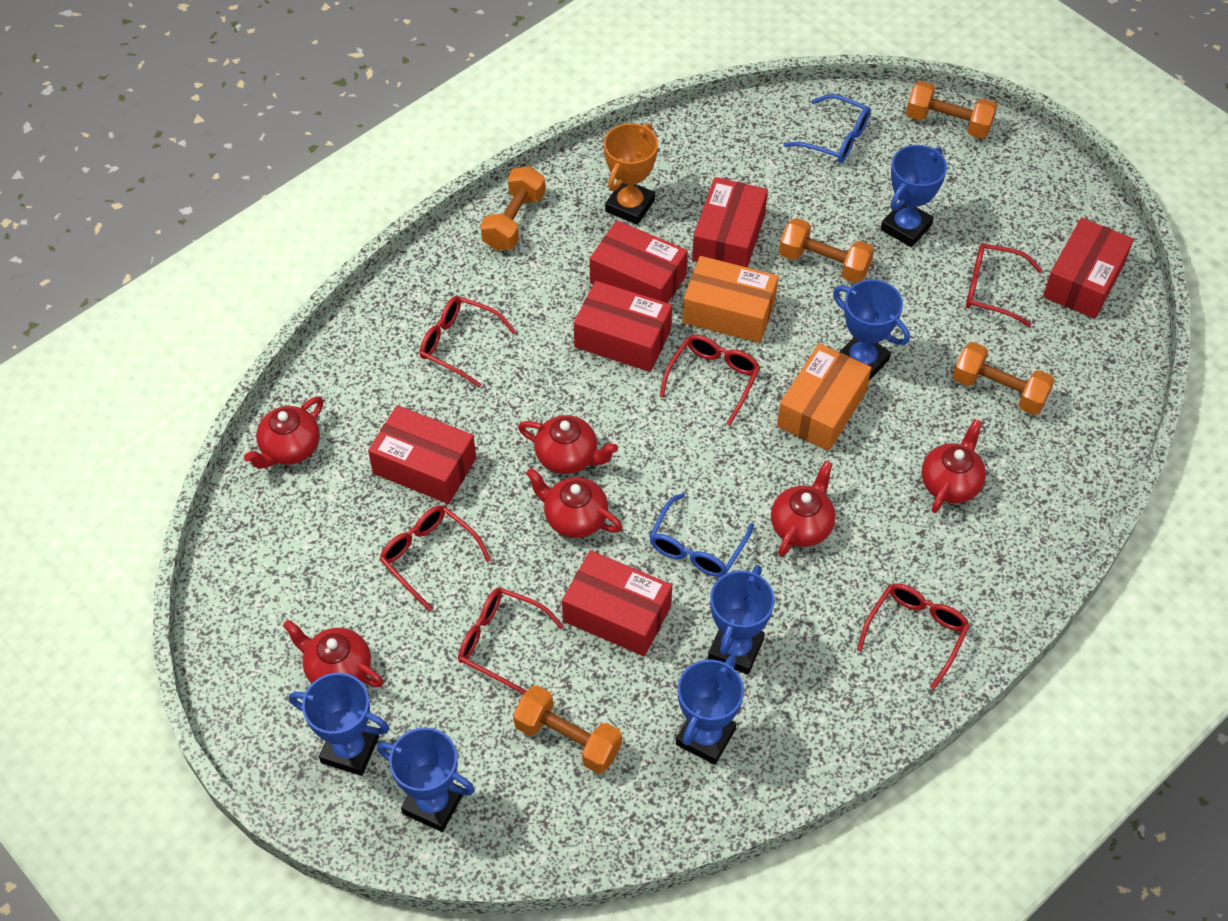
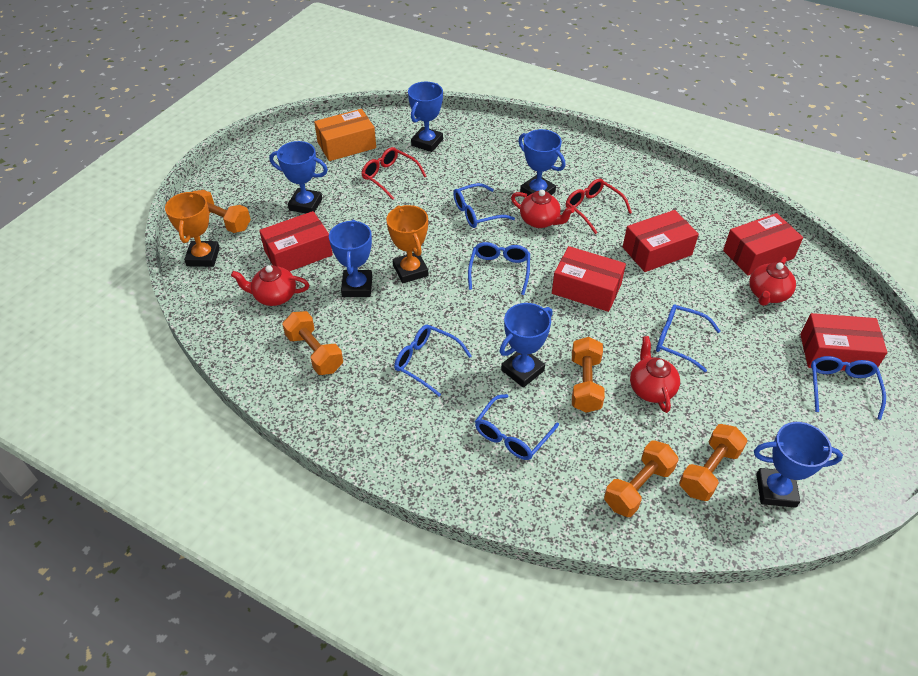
blue glasses: 2 -> 6
orange box: 2 -> 1
orange trophy: 1 -> 2
red box: 6 -> 5
red glasses: 6 -> 2
red teapot: 6 -> 4

